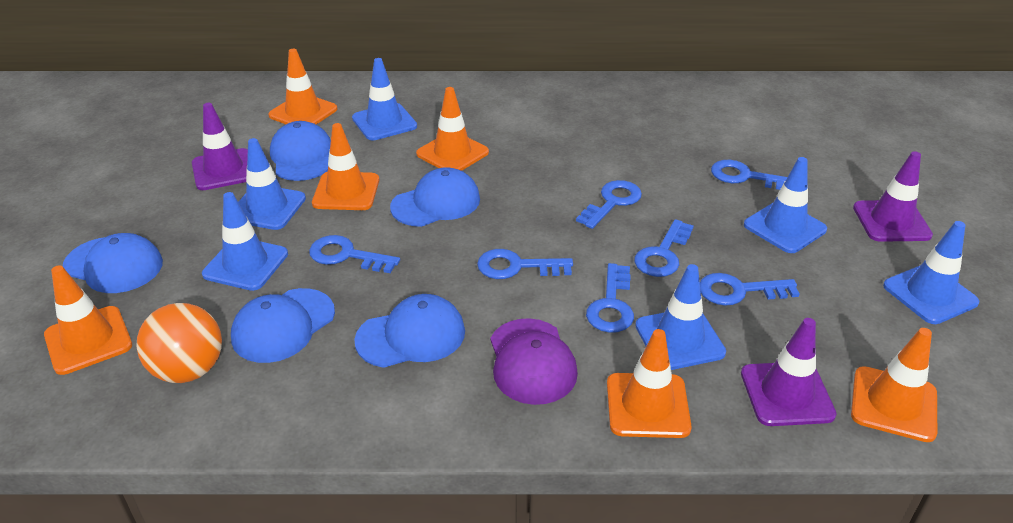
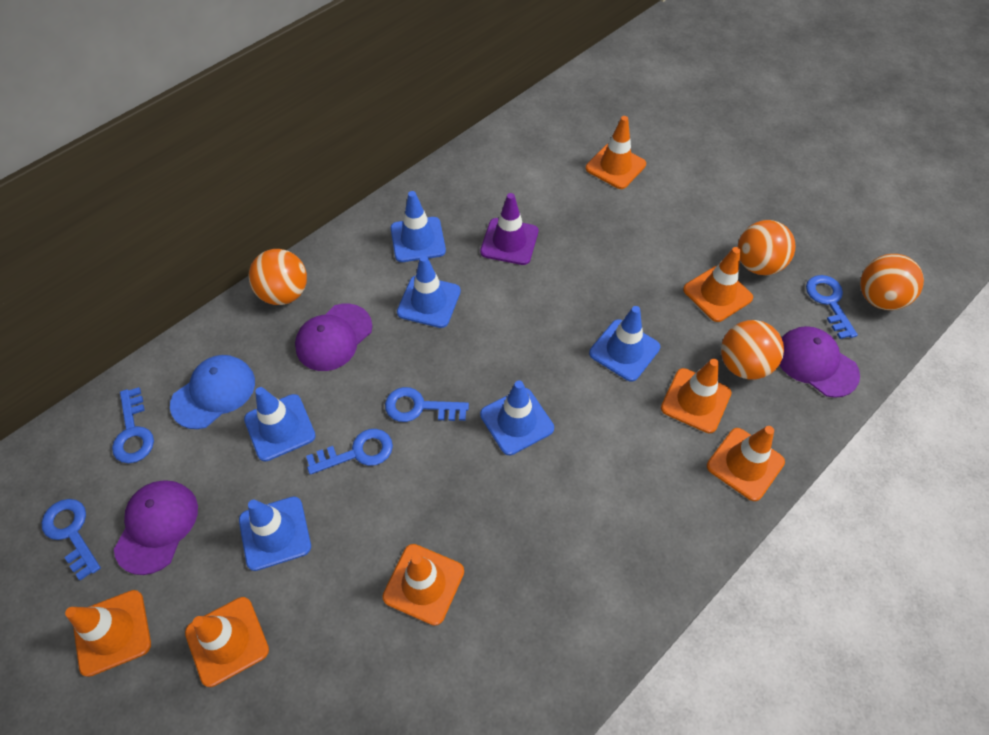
blue cap: 5 -> 1
blue key: 7 -> 5
orange ball: 1 -> 4
orange traffic cone: 6 -> 7
purple cap: 1 -> 3
purple traffic cone: 3 -> 1

